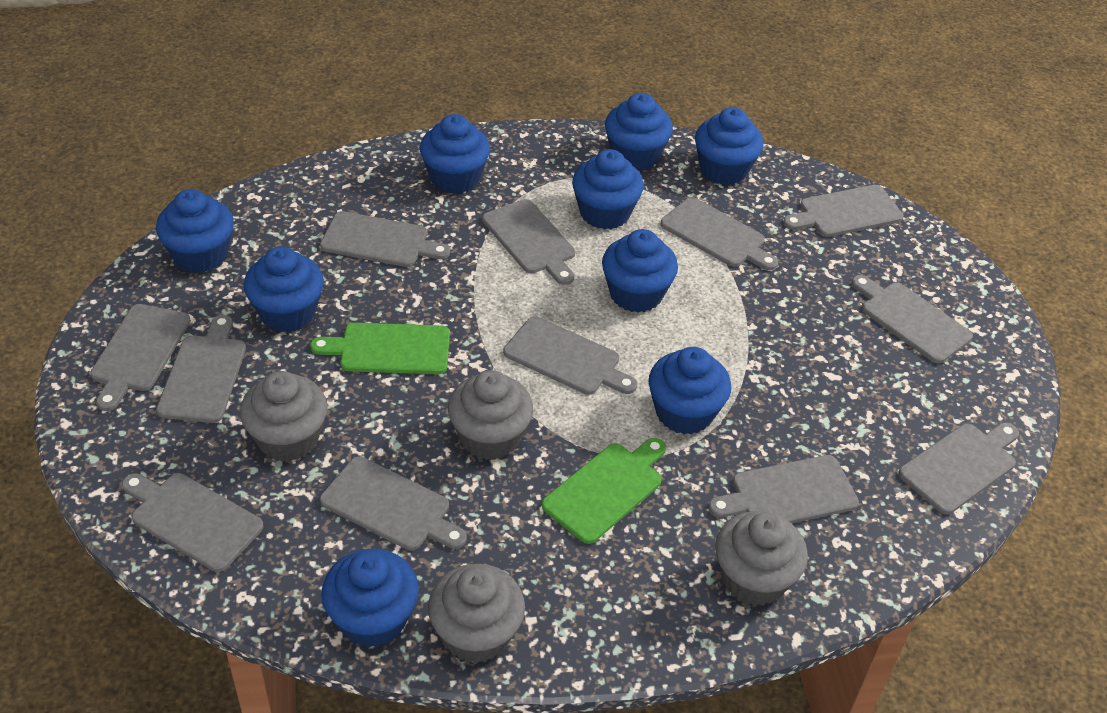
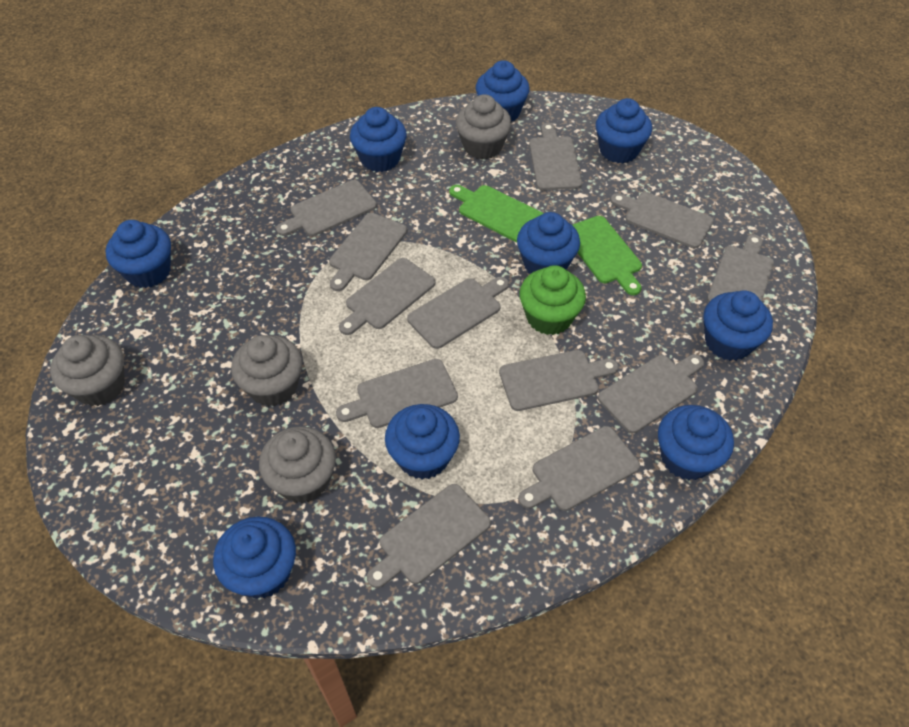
green cupcake: 0 -> 1

